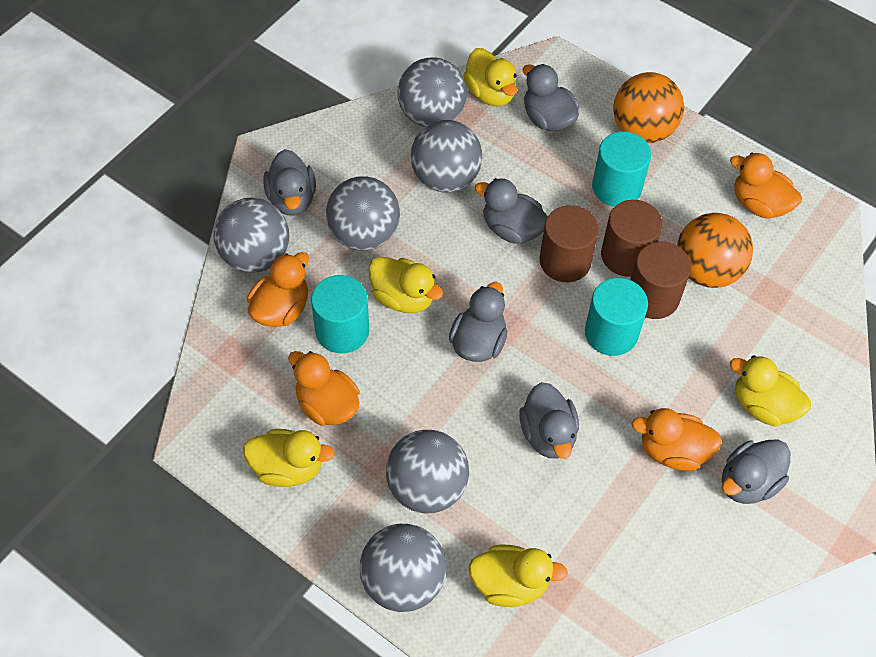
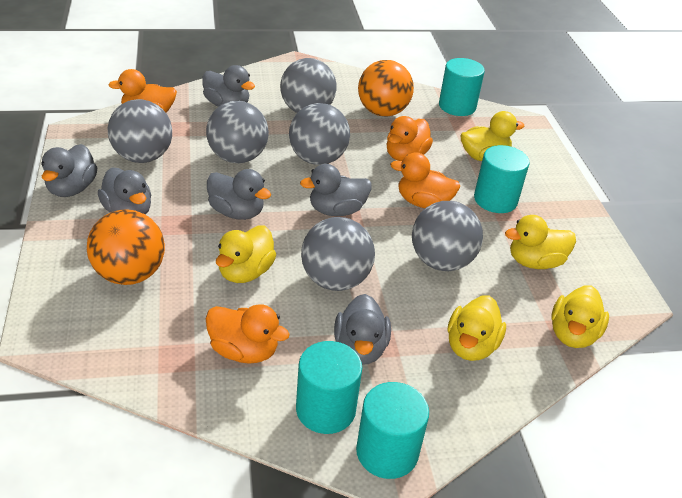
brown cylinder: 3 -> 0
turquoise cylinder: 3 -> 4

